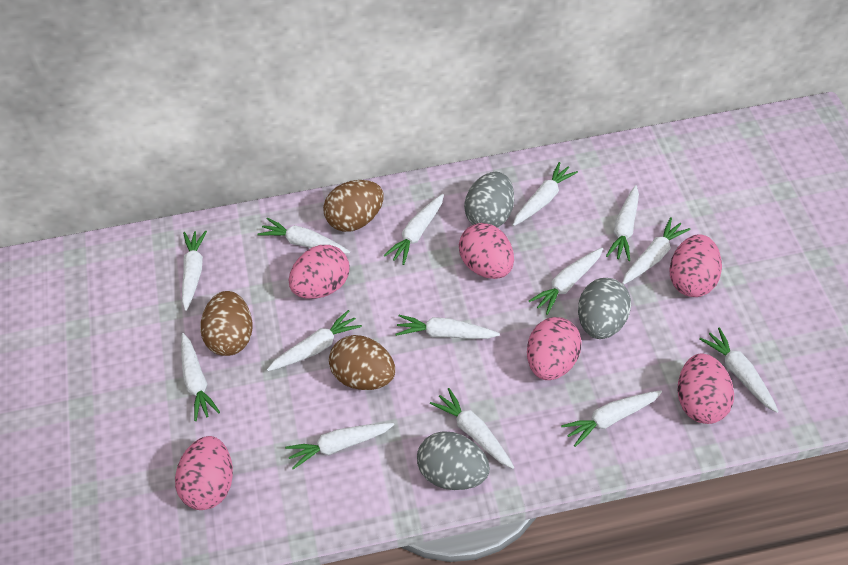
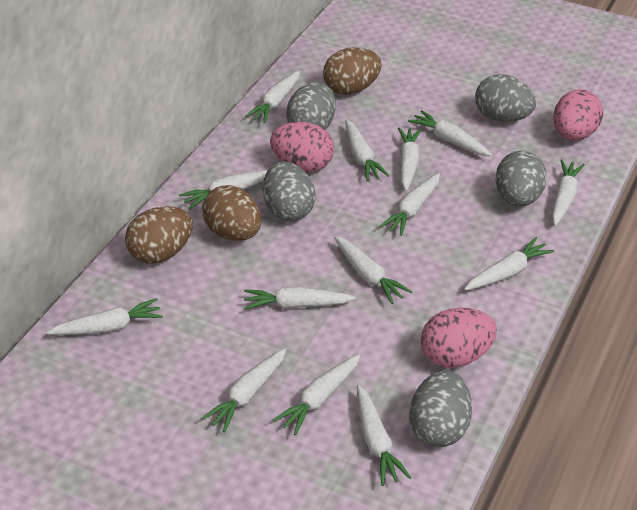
grey egg: 3 -> 5
pink egg: 6 -> 3

